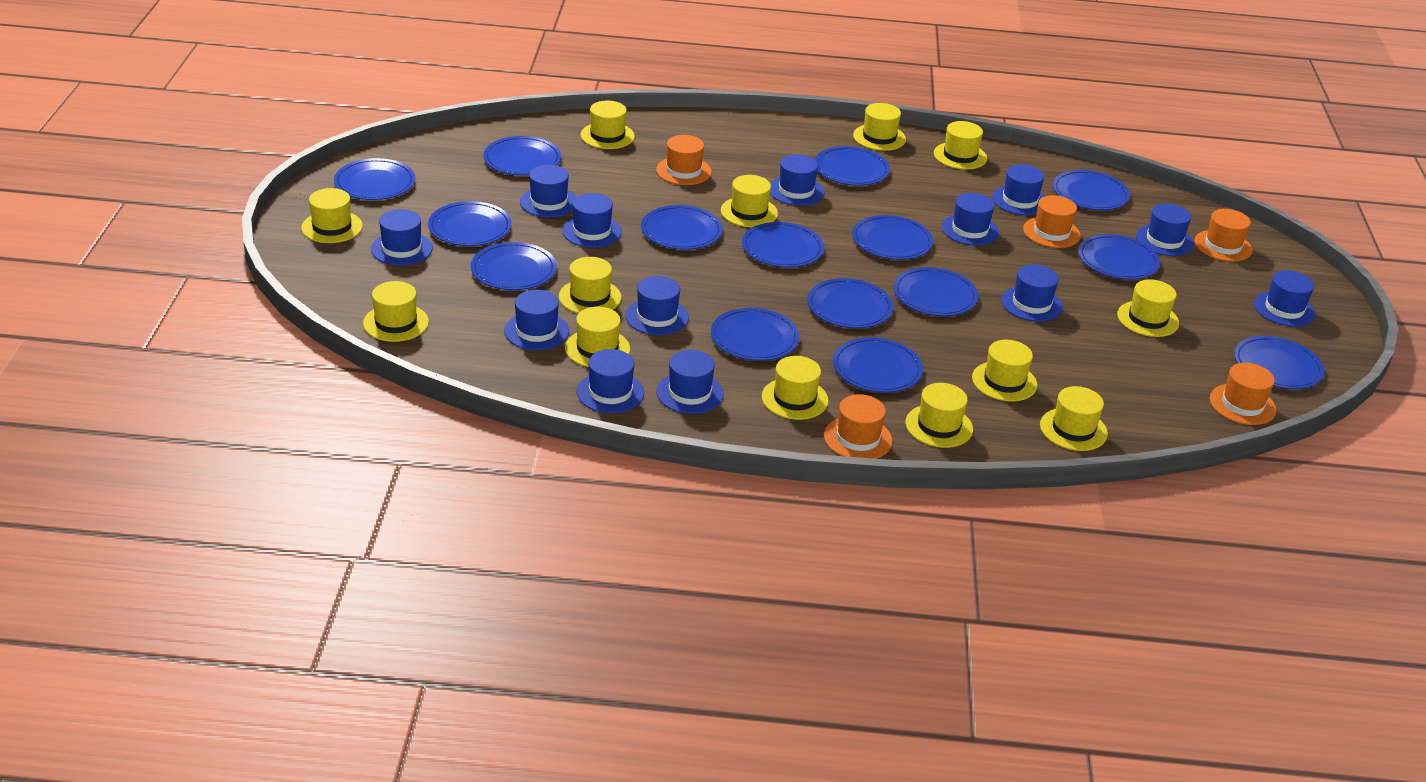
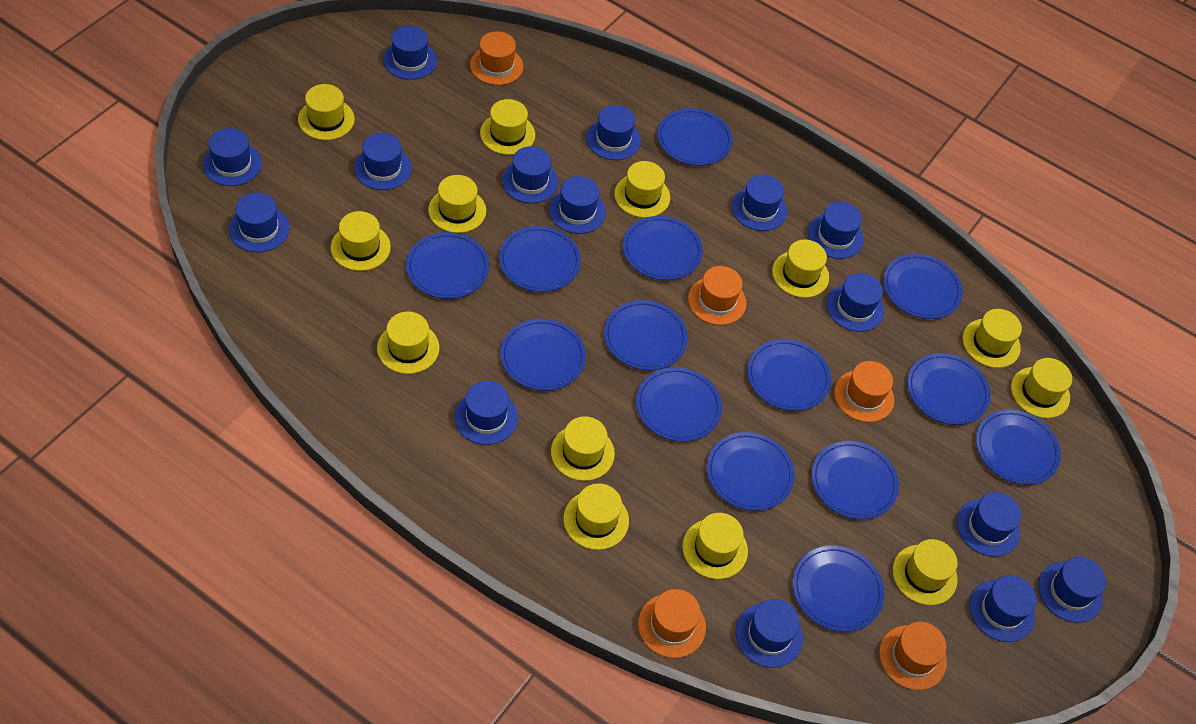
blue hat: 13 -> 15
blue plate: 15 -> 14

